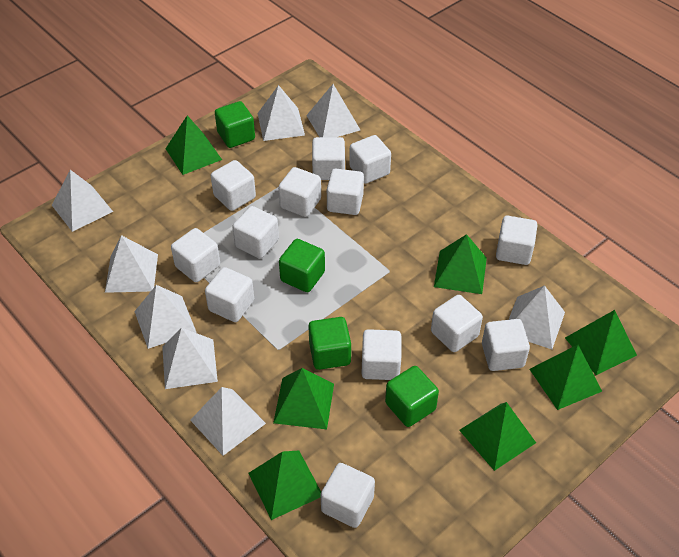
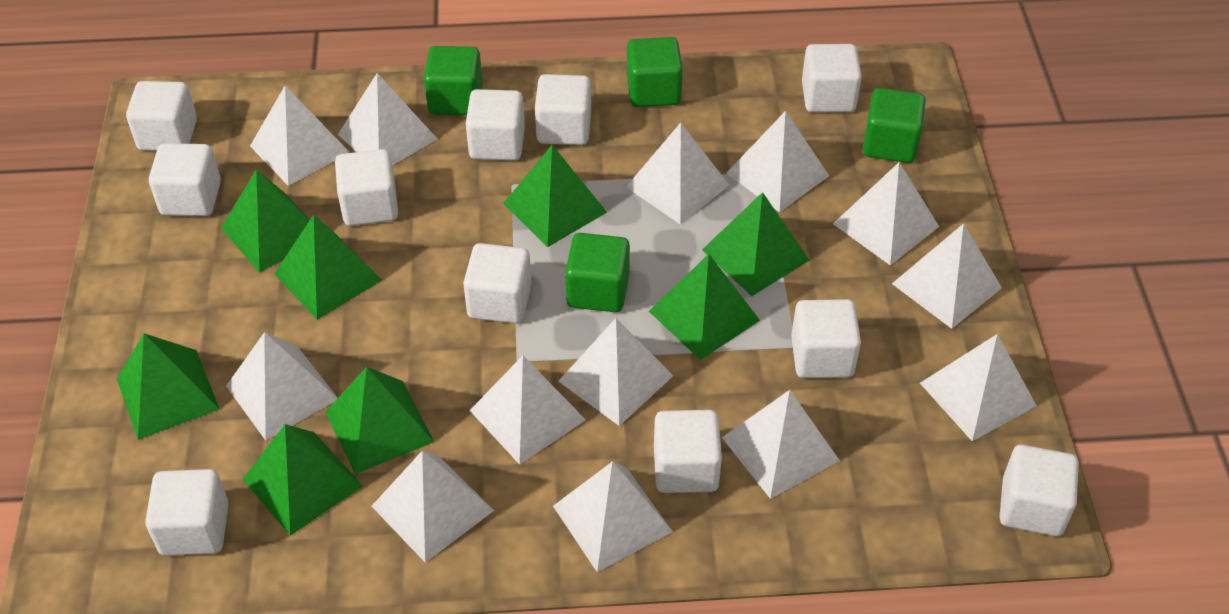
green pyramid: 7 -> 8
white cube: 13 -> 11
white pyramid: 8 -> 13

